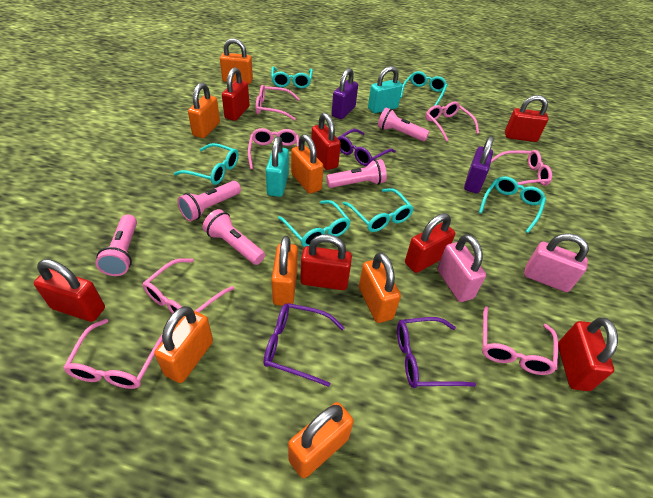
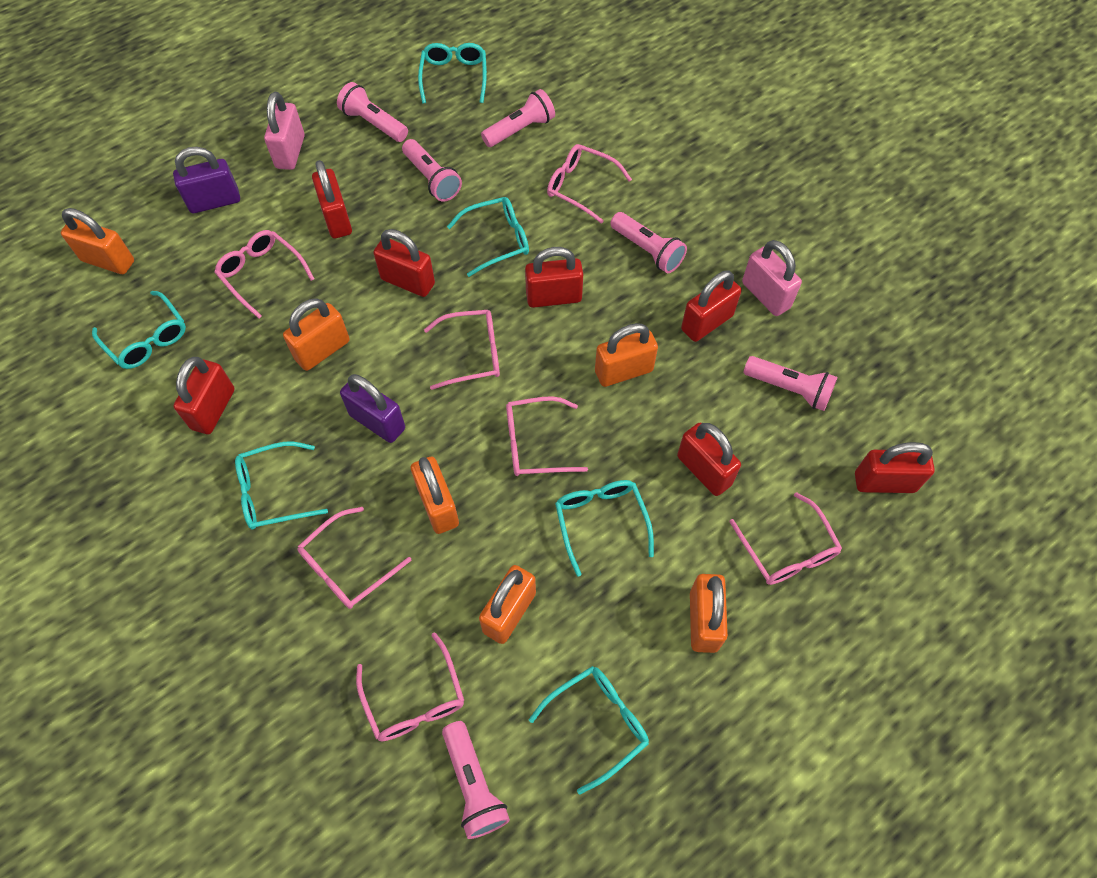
orange padlock: 7 -> 6
pink flashlight: 5 -> 6
purple glasses: 3 -> 0
turquoise padlock: 2 -> 0

